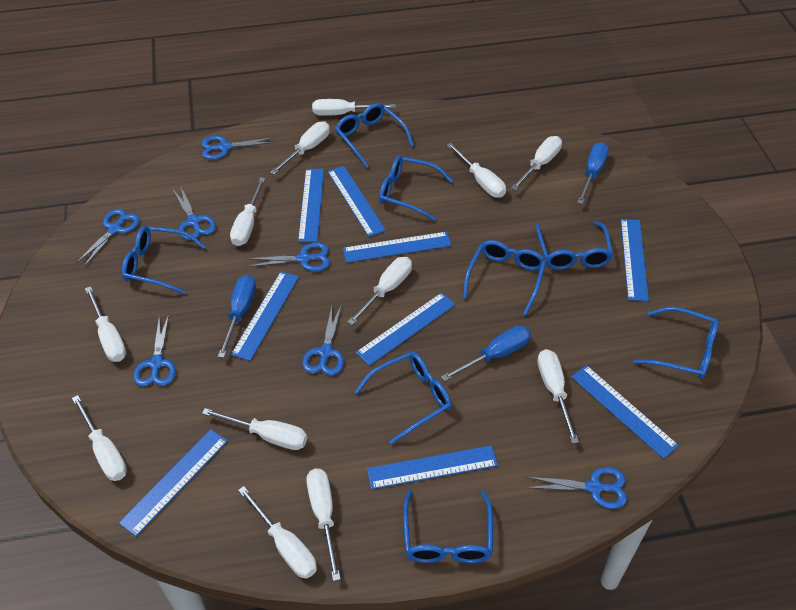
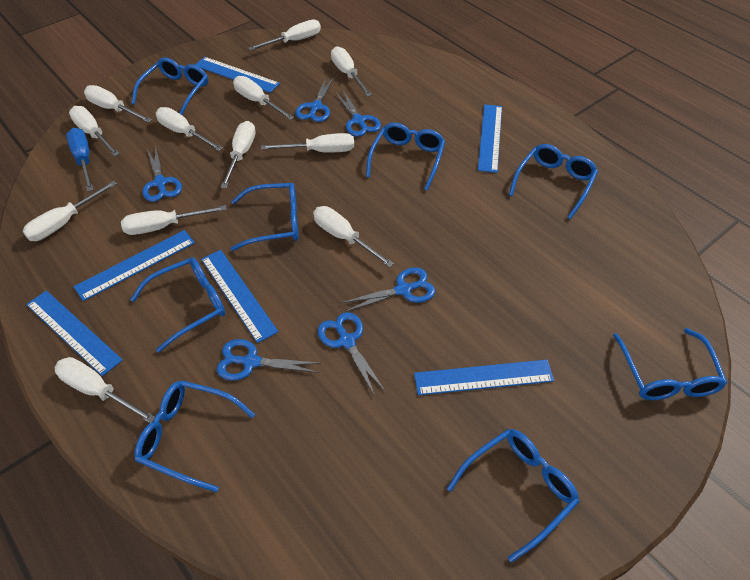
blue ruler: 9 -> 6
blue scissors: 7 -> 6
blue screwdriver: 3 -> 1

